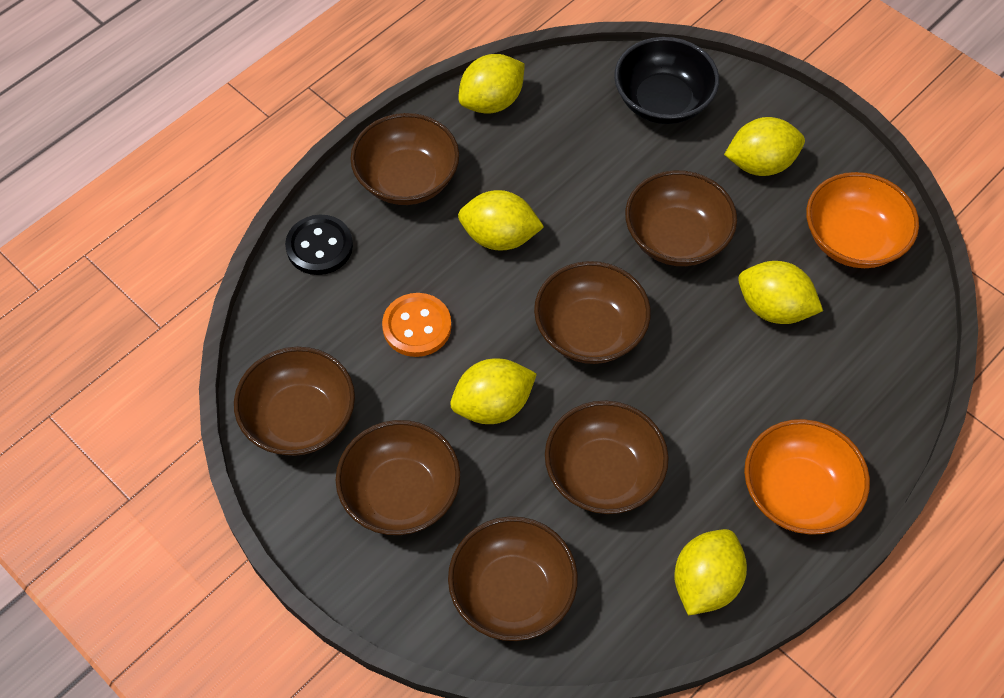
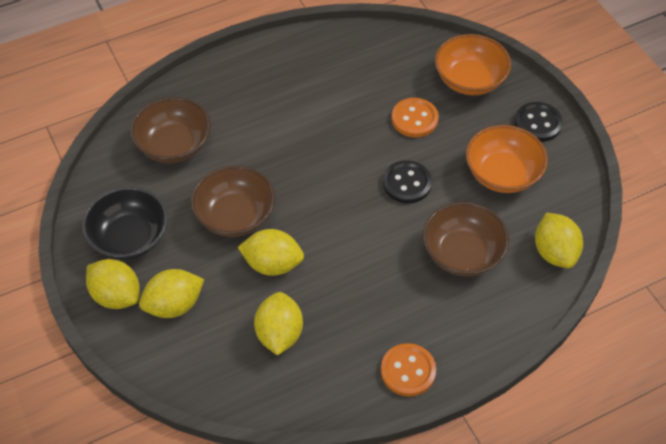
black button: 1 -> 2
brown bowl: 7 -> 3
orange button: 1 -> 2
yellow lemon: 6 -> 5

